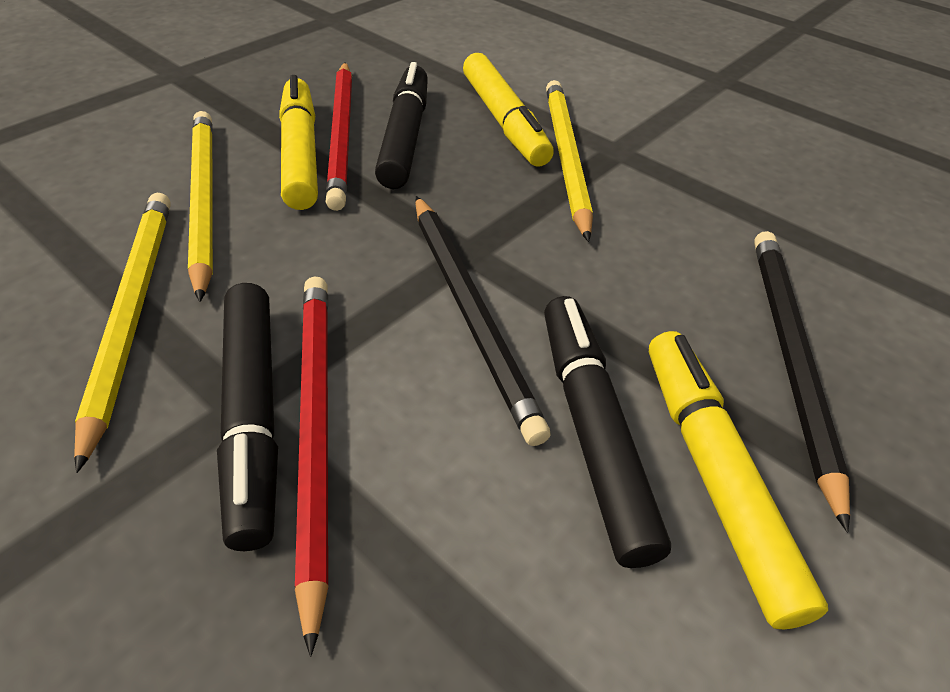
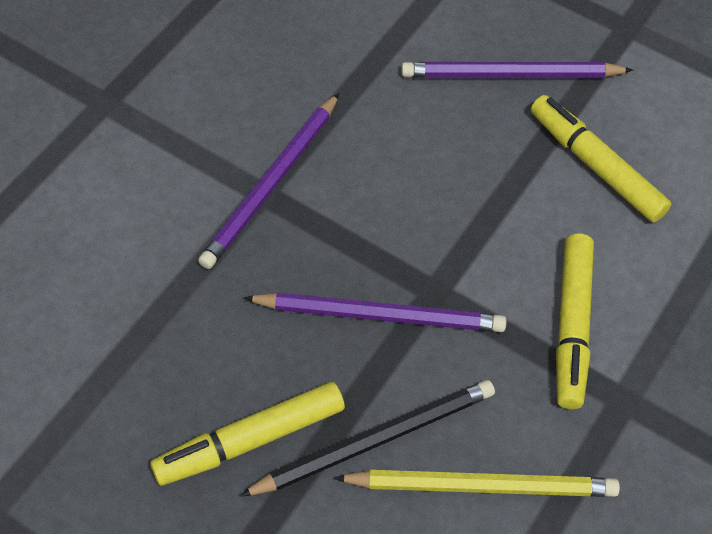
black marker: 3 -> 0
black pencil: 2 -> 1
purple pencil: 0 -> 3
red pencil: 2 -> 0
yellow pencil: 3 -> 1

